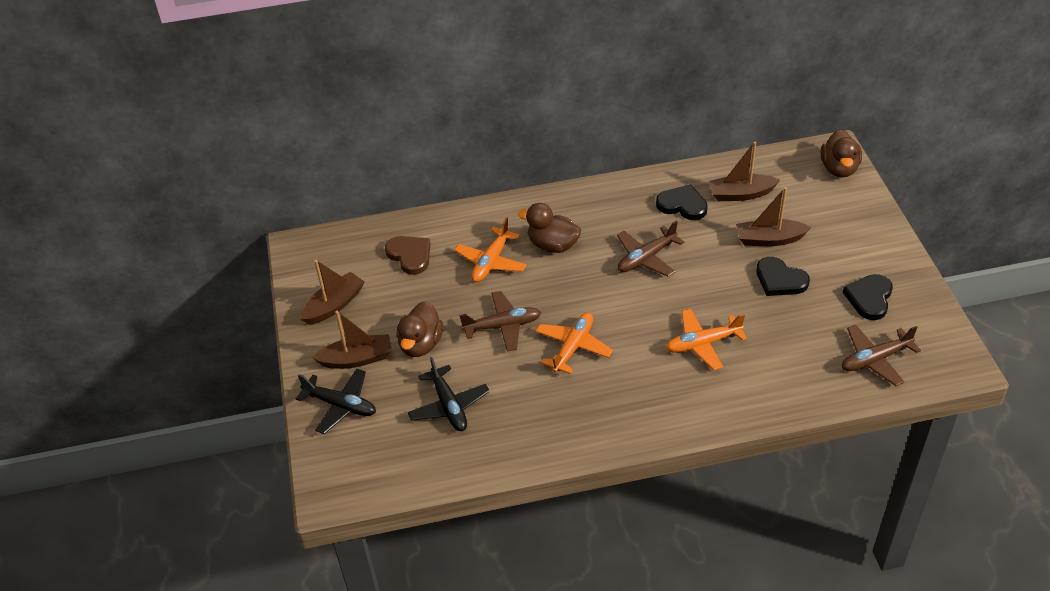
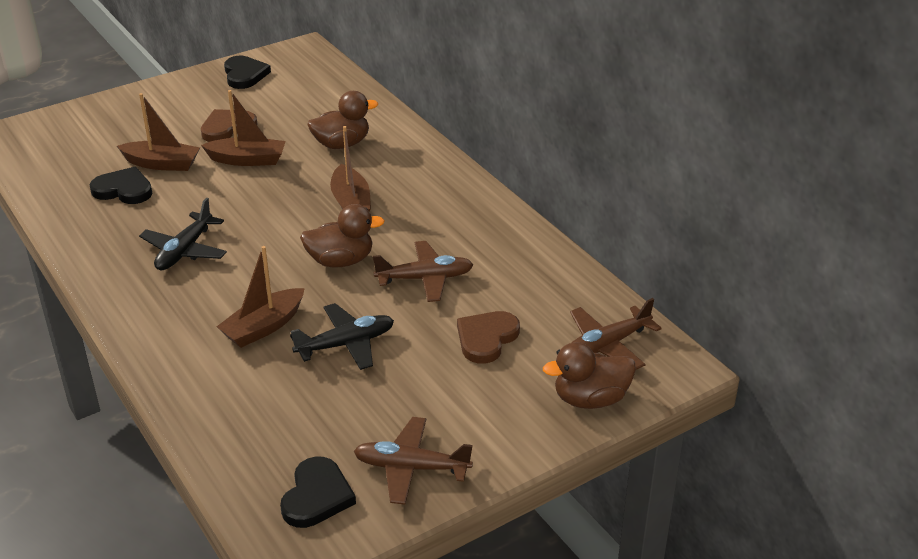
brown heart: 1 -> 2
orange plane: 3 -> 0

